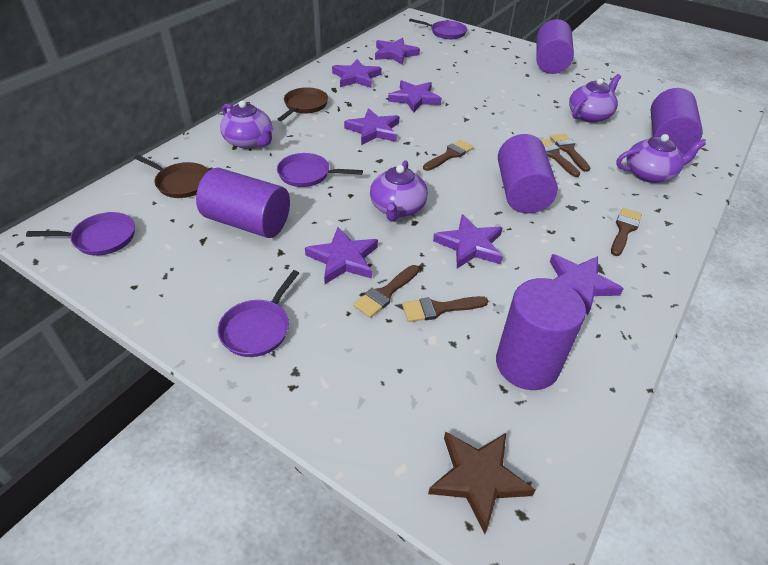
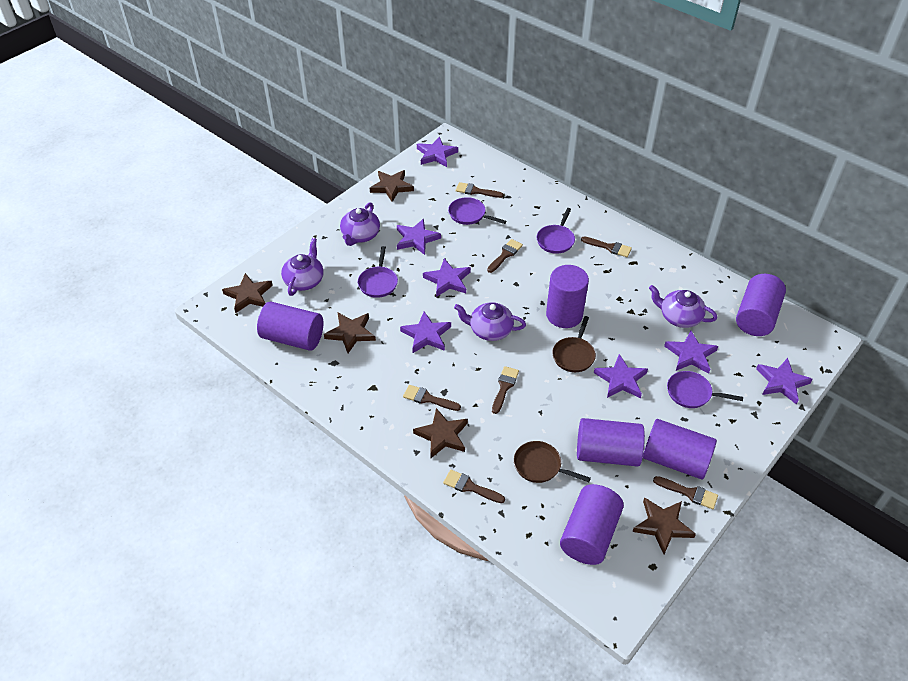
brown brush: 6 -> 7
brown star: 1 -> 5
purple cylinder: 5 -> 6

